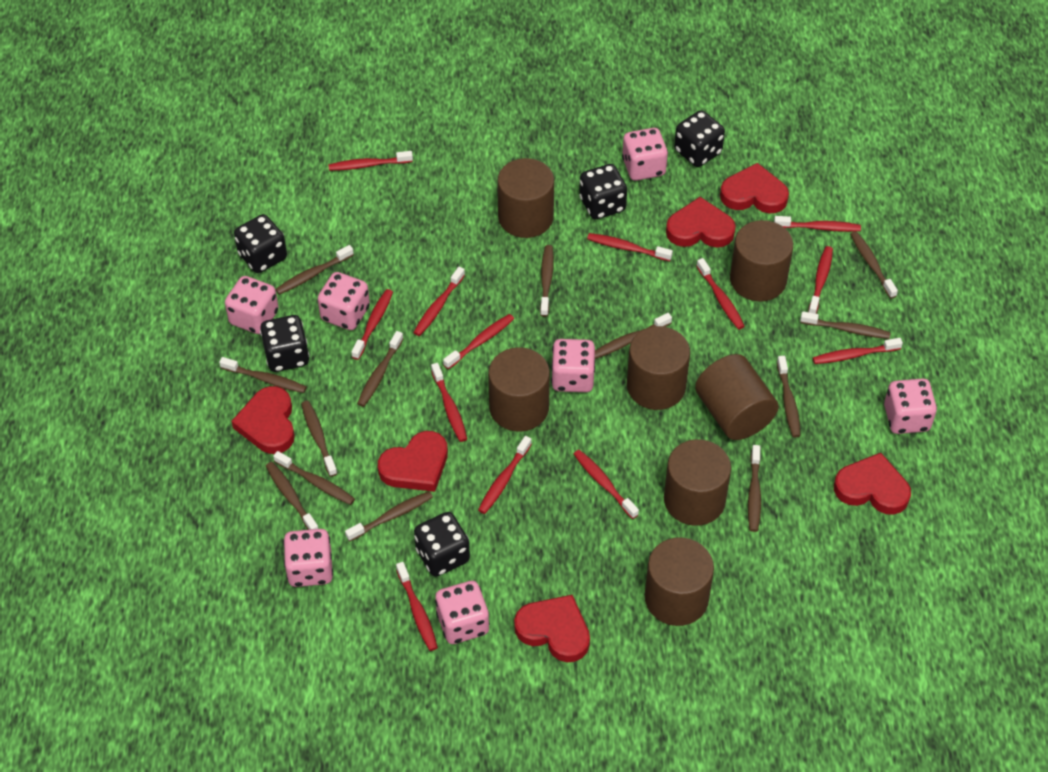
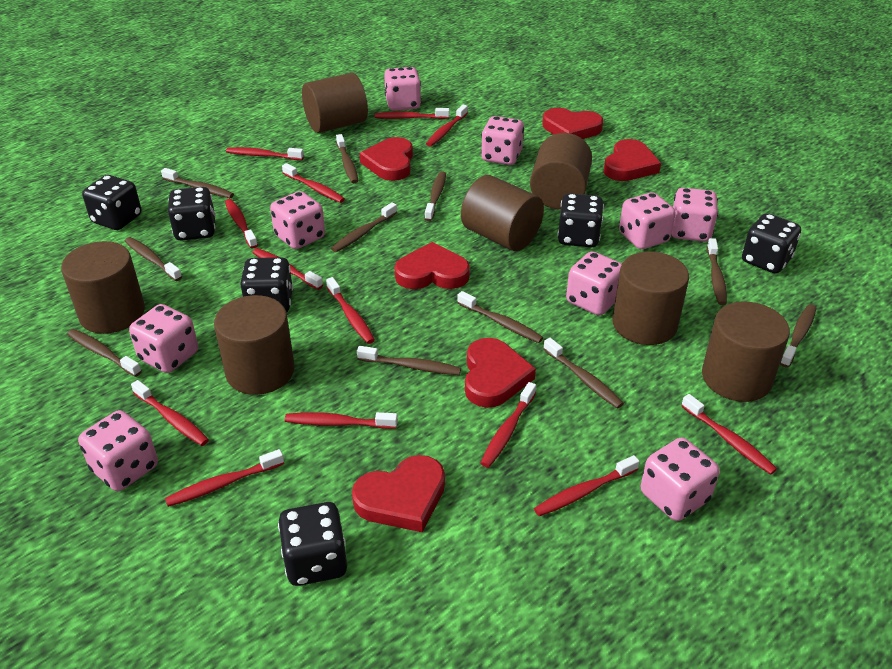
black dice: 5 -> 6
brown toothbrush: 13 -> 11
pink dice: 7 -> 9

